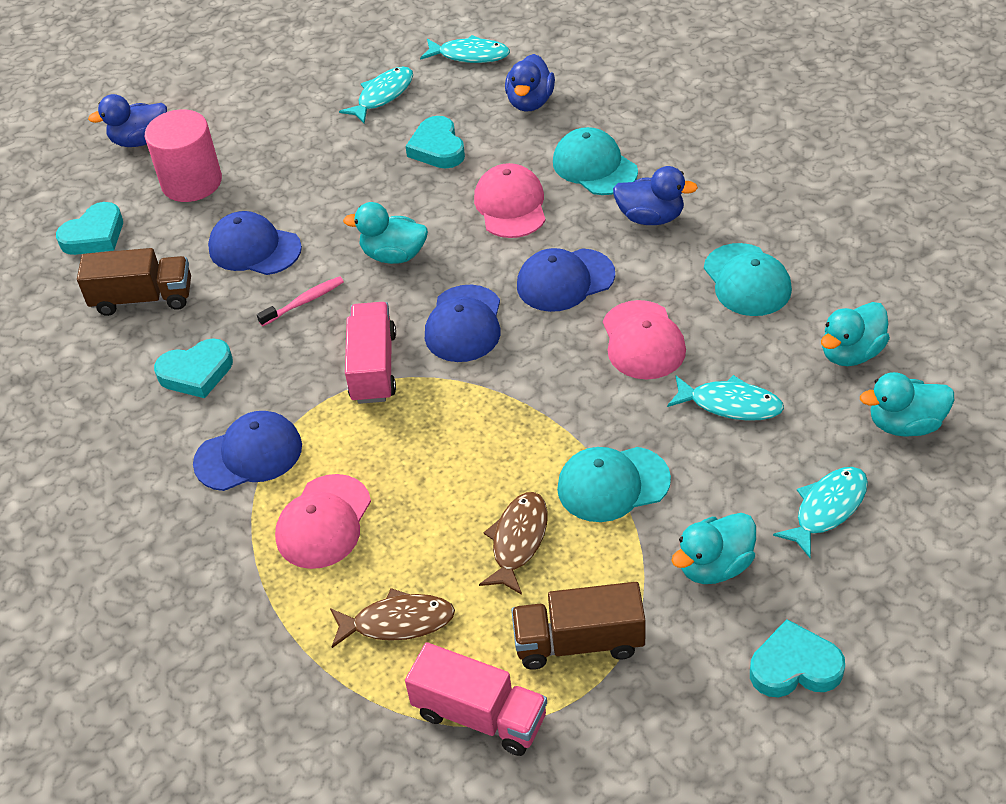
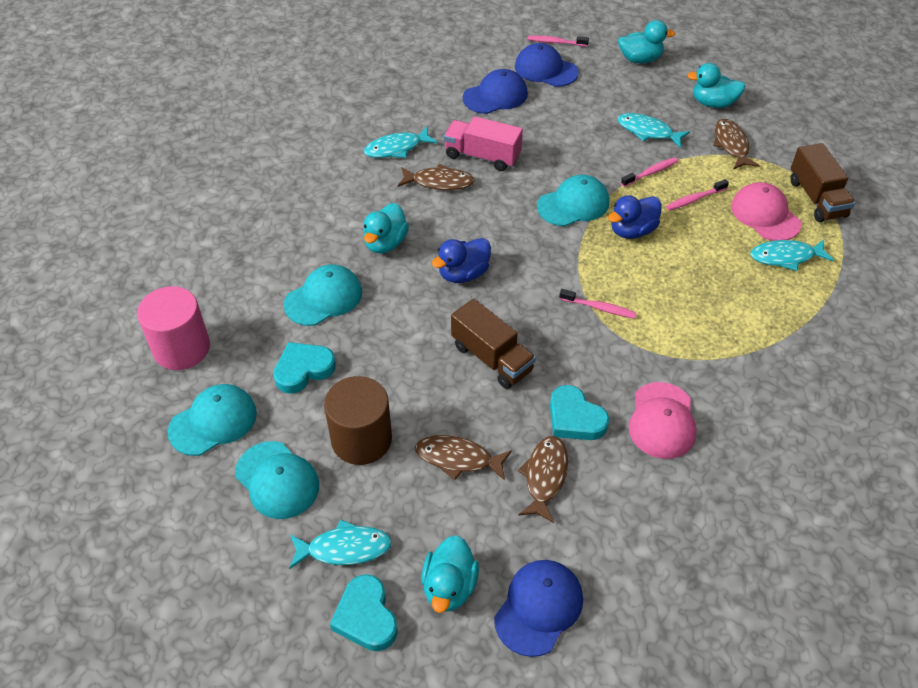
blue cap: 4 -> 3
blue duck: 3 -> 2
brown cylinder: 0 -> 1
brown fish: 2 -> 4
pink cap: 3 -> 2
pink toothbrush: 1 -> 4
pink truck: 2 -> 1
turquoise cap: 3 -> 4
turquoise heart: 4 -> 3

